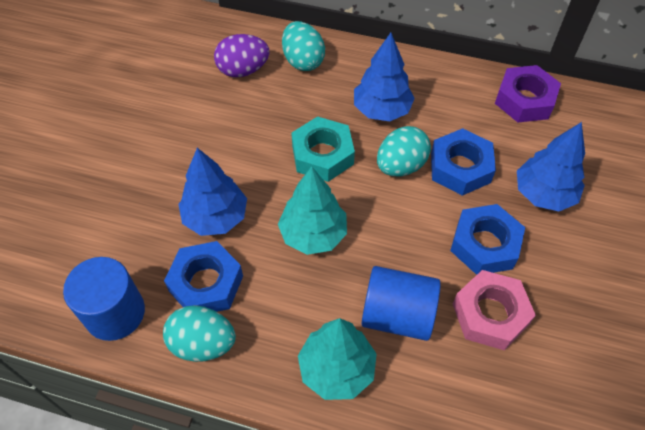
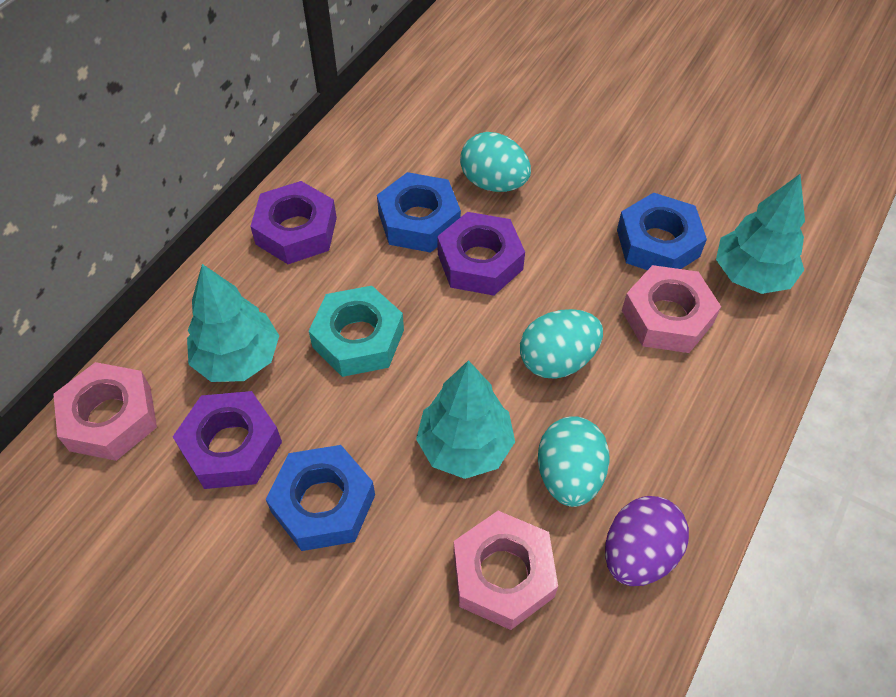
blue cylinder: 2 -> 0
blue tree: 3 -> 0
pink nut: 1 -> 3
purple nut: 1 -> 3
turquoise tree: 2 -> 3

